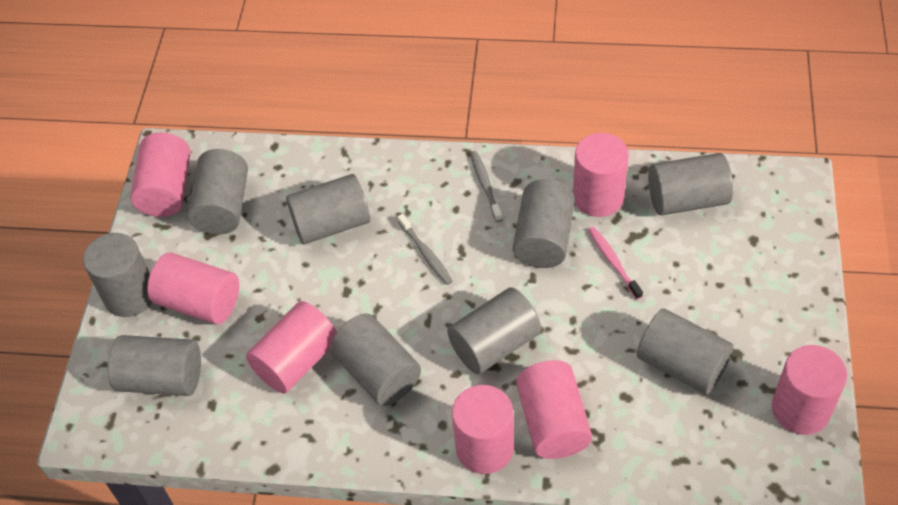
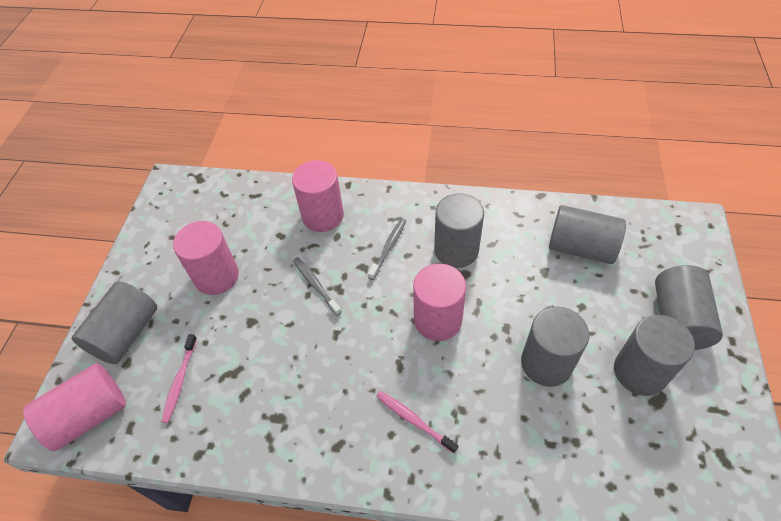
grey cylinder: 9 -> 6
pink cylinder: 7 -> 4
pink toothbrush: 1 -> 2

